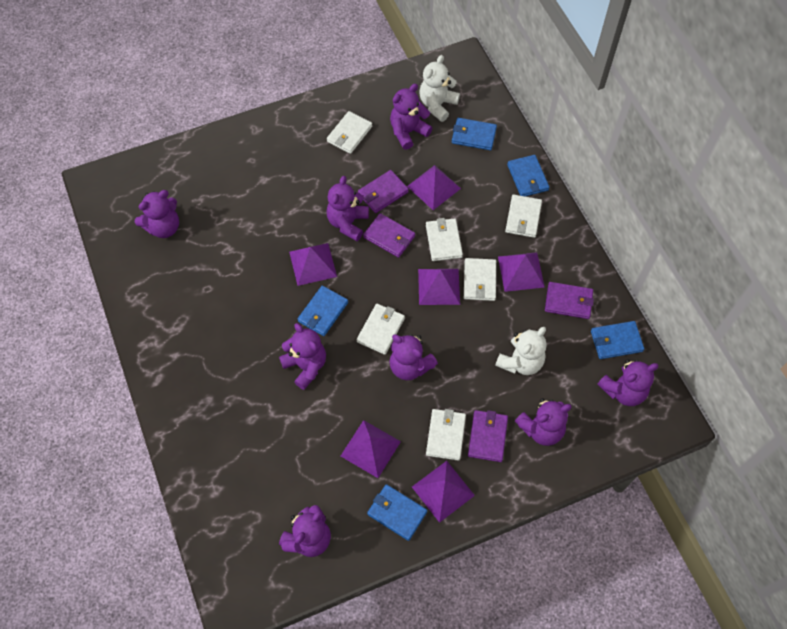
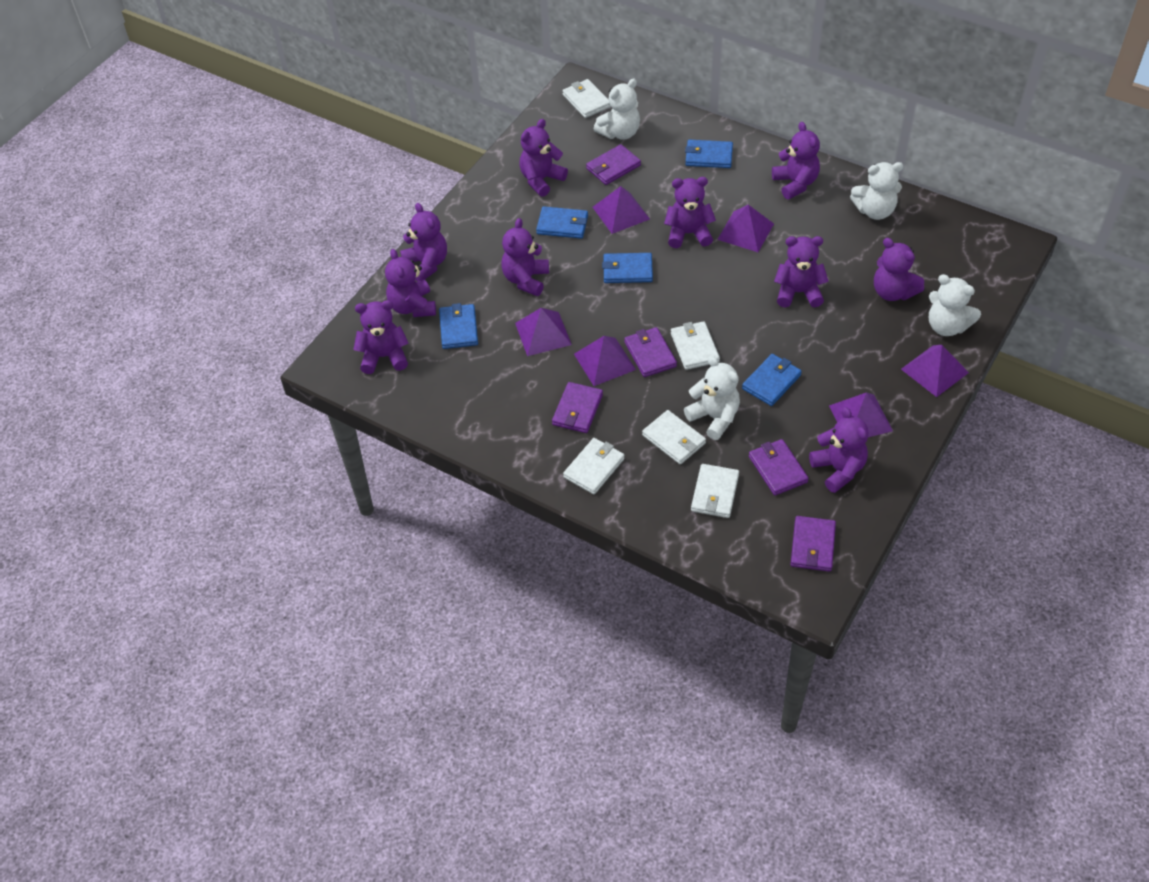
purple teddy bear: 8 -> 10
purple wallet: 4 -> 5
white teddy bear: 2 -> 4
white wallet: 6 -> 5

